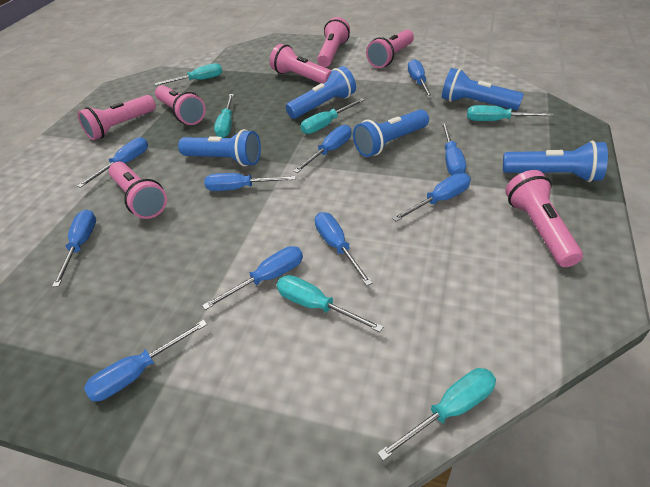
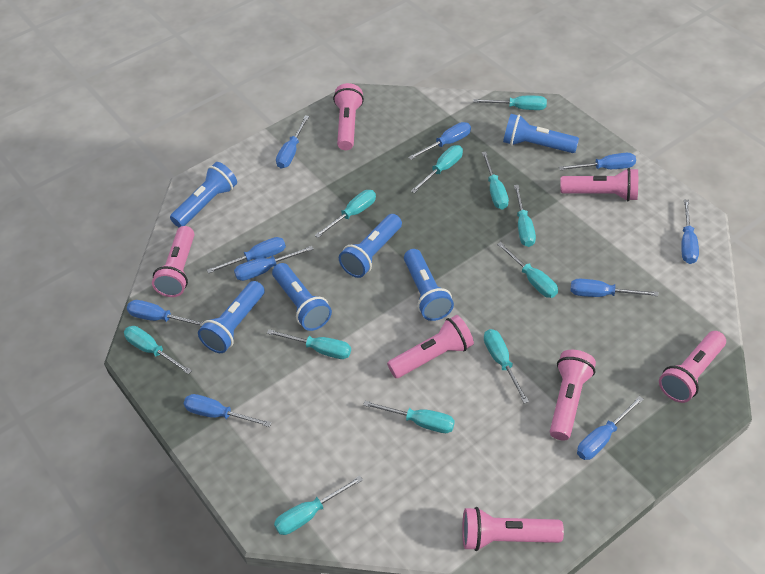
blue flashlight: 5 -> 6
turquoise screwdriver: 6 -> 11

